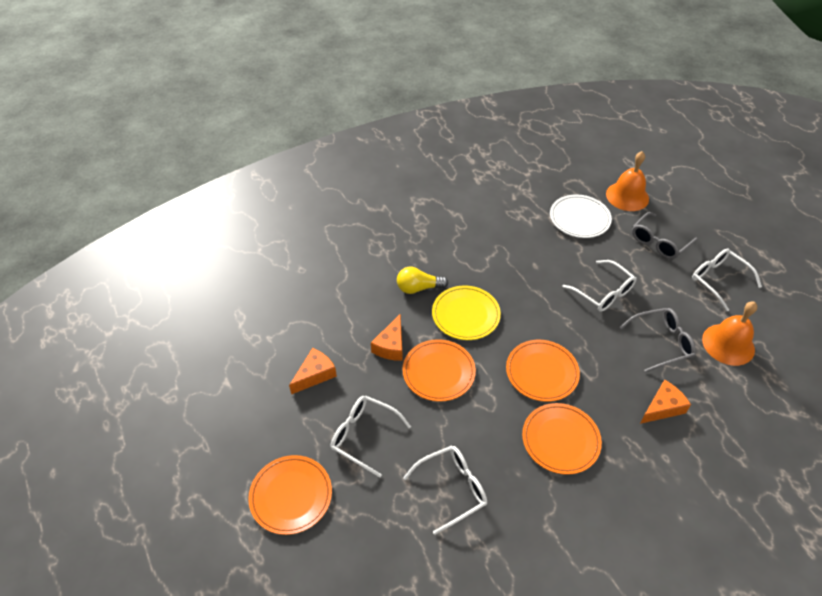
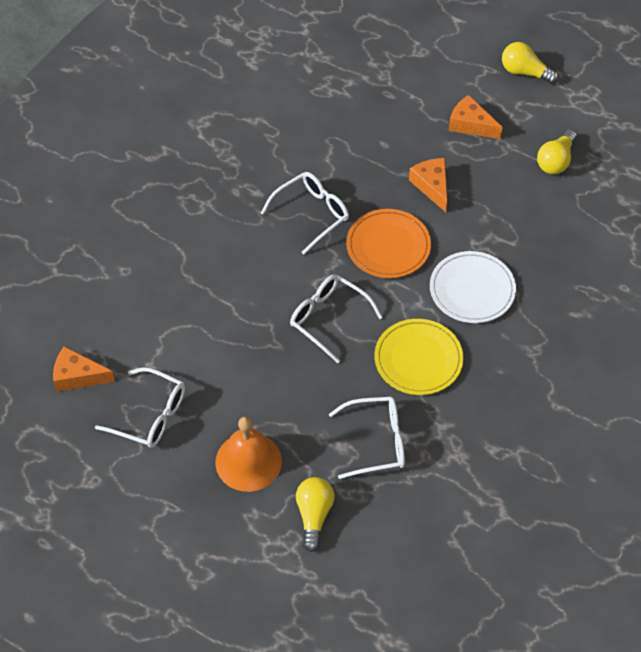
grey glasses: 2 -> 0
orange bell: 2 -> 1
orange plate: 4 -> 1
yellow light bulb: 1 -> 3

